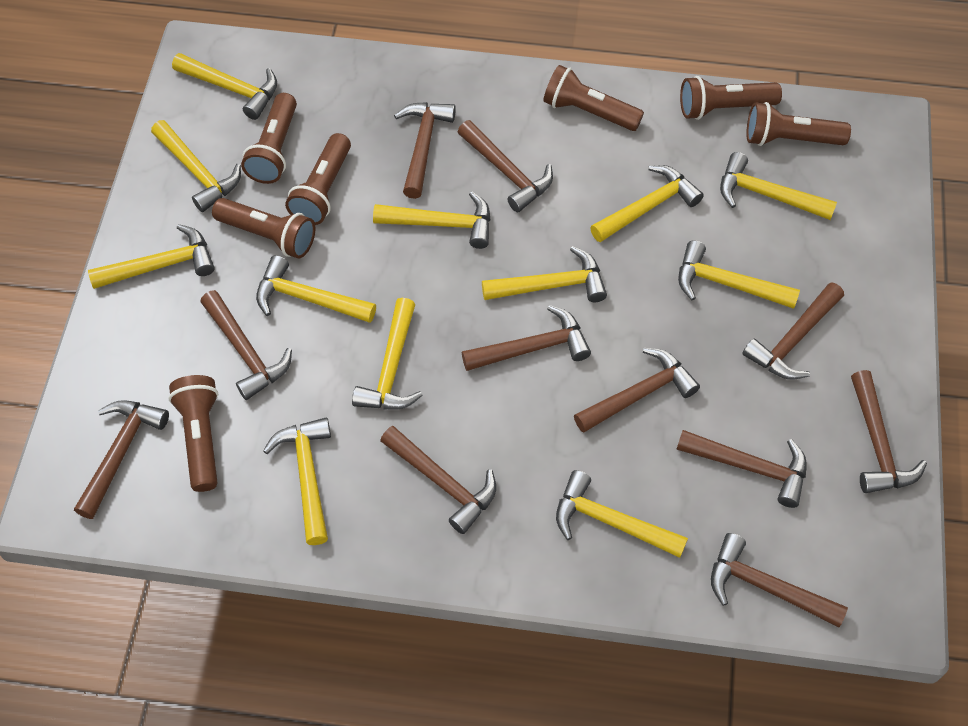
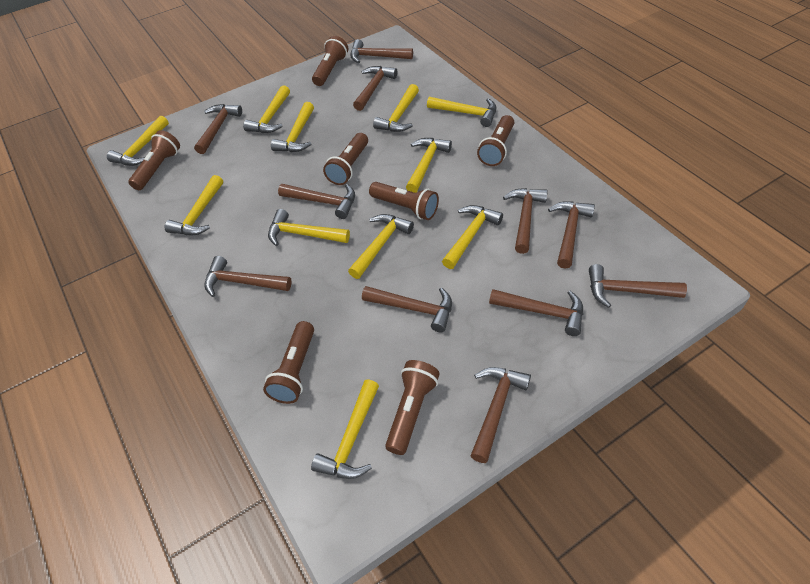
yellow hammer: 12 -> 11

